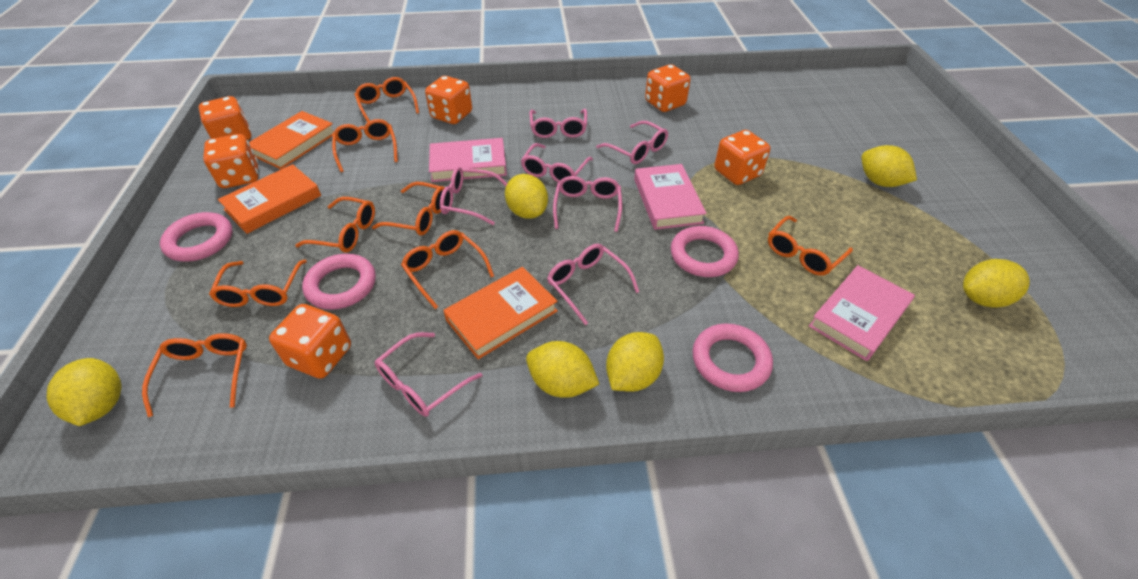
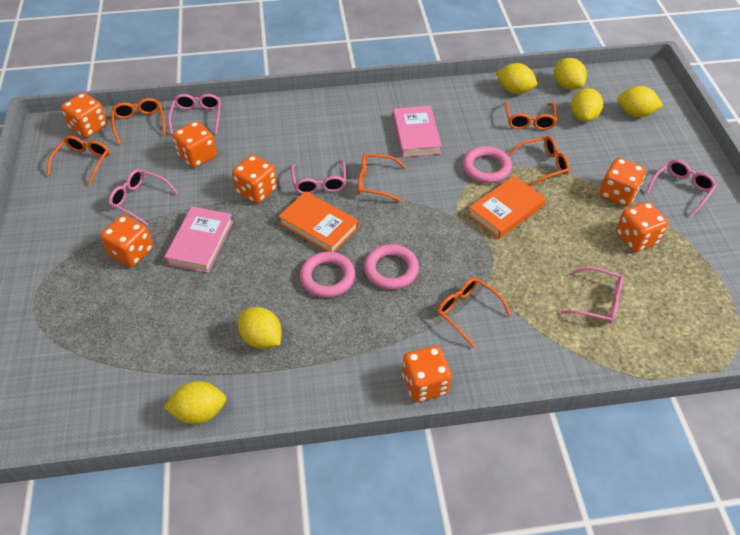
orange book: 3 -> 2
orange dice: 6 -> 7
orange glasses: 8 -> 6
pink book: 3 -> 2
pink glasses: 7 -> 5
pink ring: 4 -> 3

